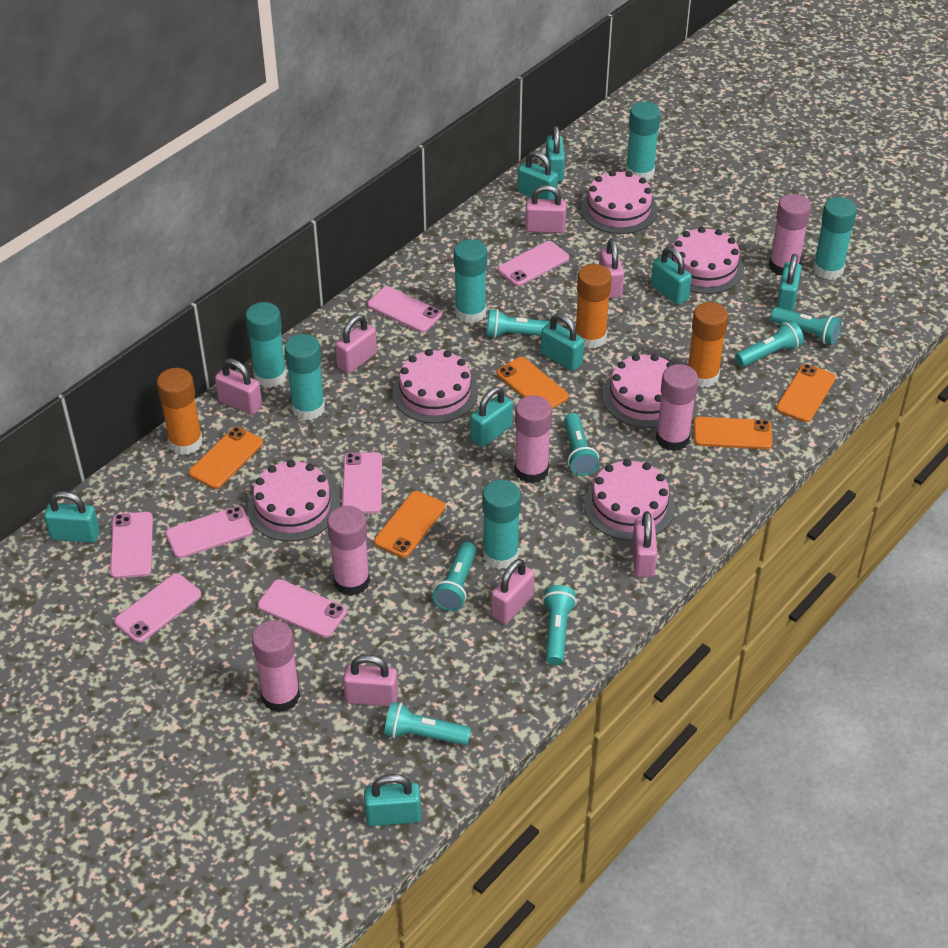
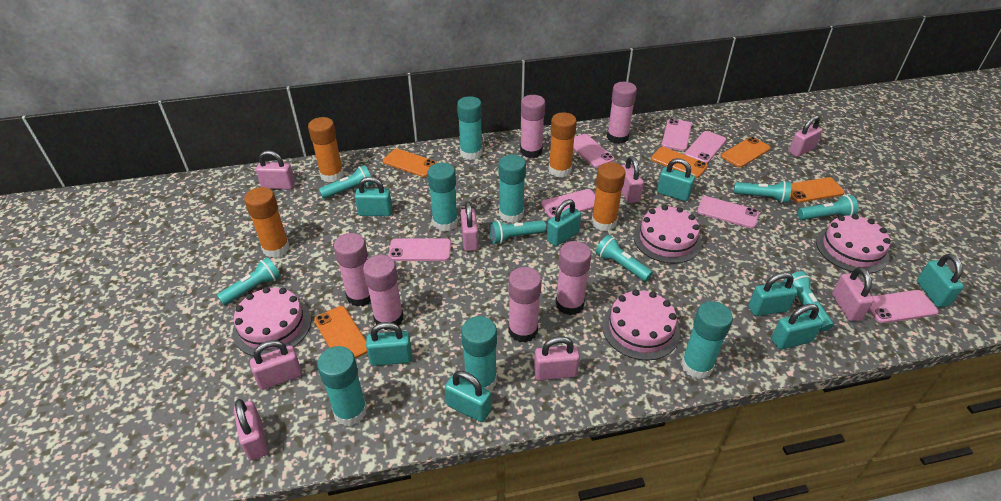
orange glue stick: 3 -> 4
pink cake: 6 -> 4
pink glue stick: 5 -> 6
pink padlock: 7 -> 8

